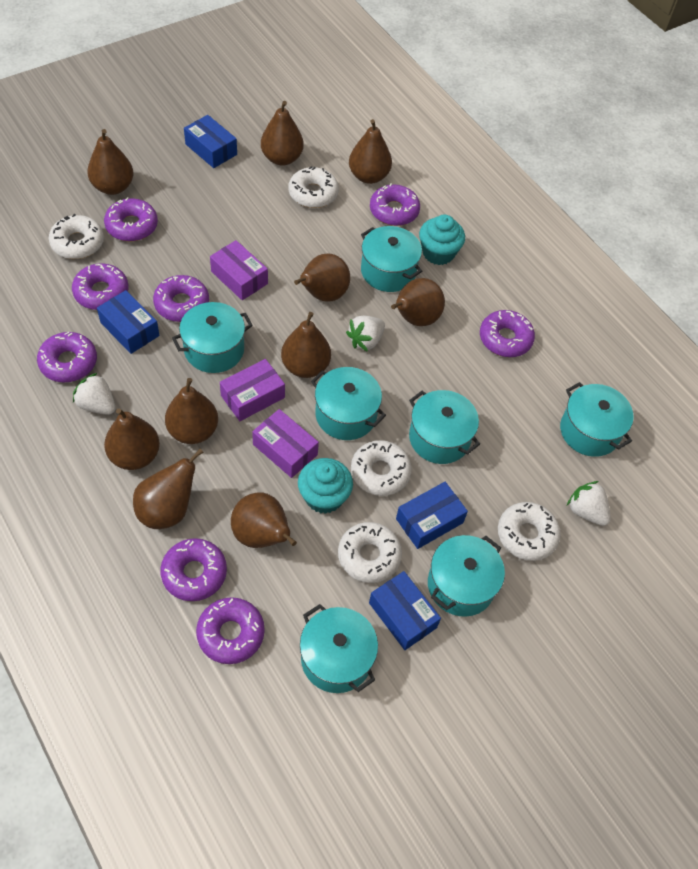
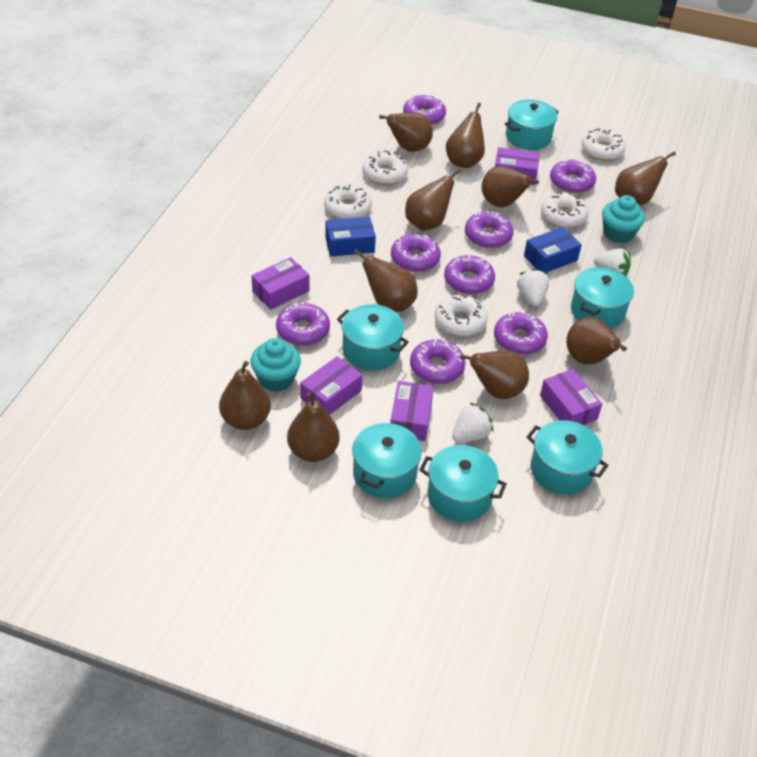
blue box: 4 -> 2
purple box: 3 -> 5
turquoise pot: 7 -> 6

